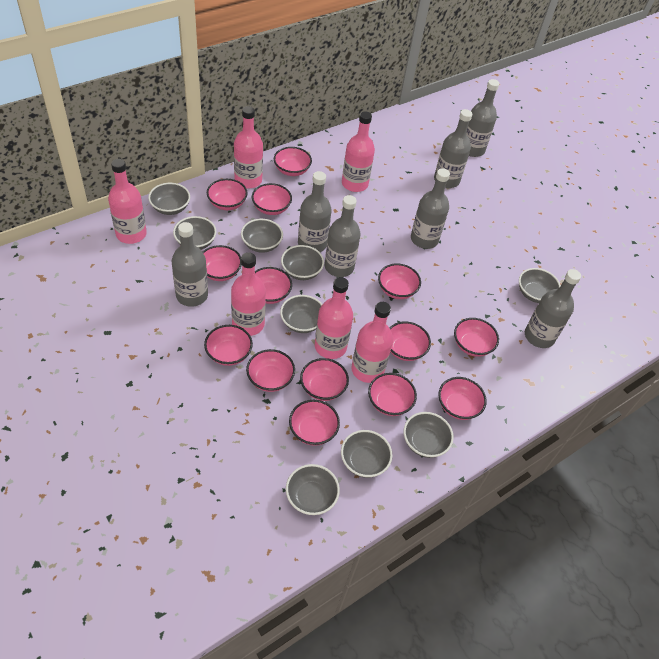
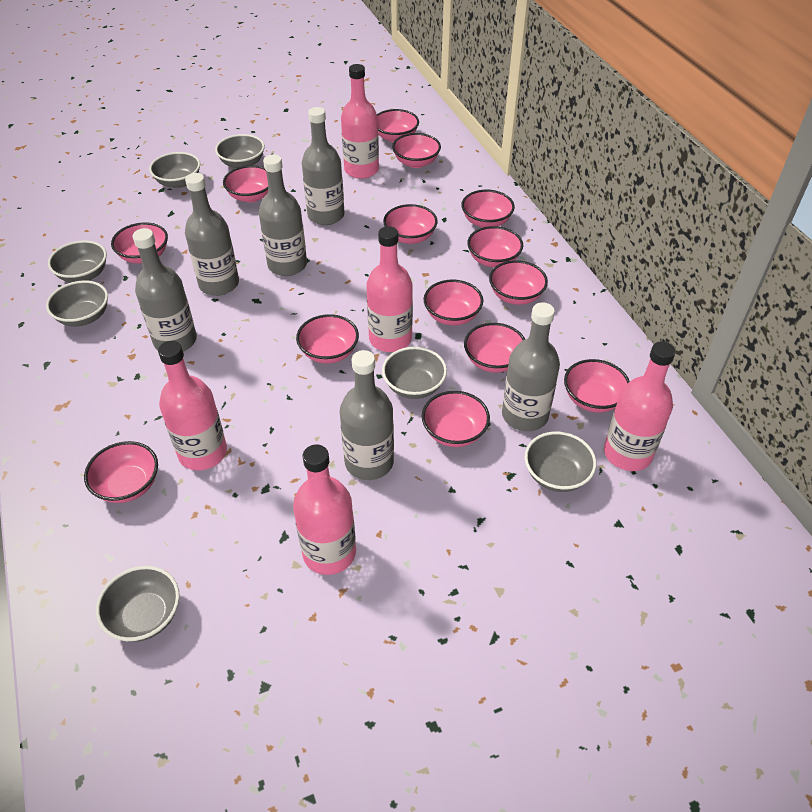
grey bottle: 7 -> 6
grey bowl: 9 -> 7
pink bottle: 6 -> 5

